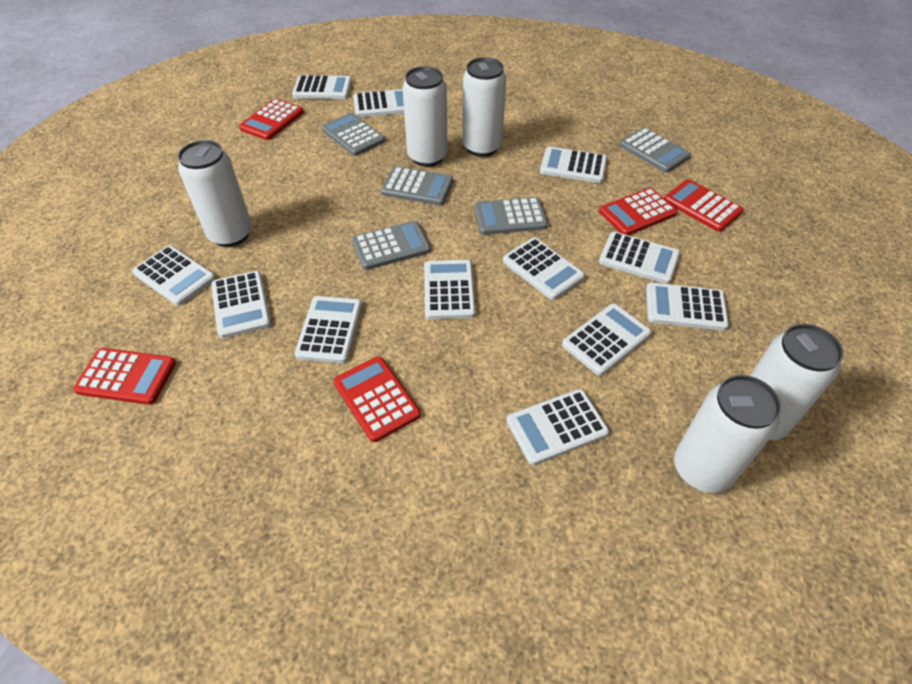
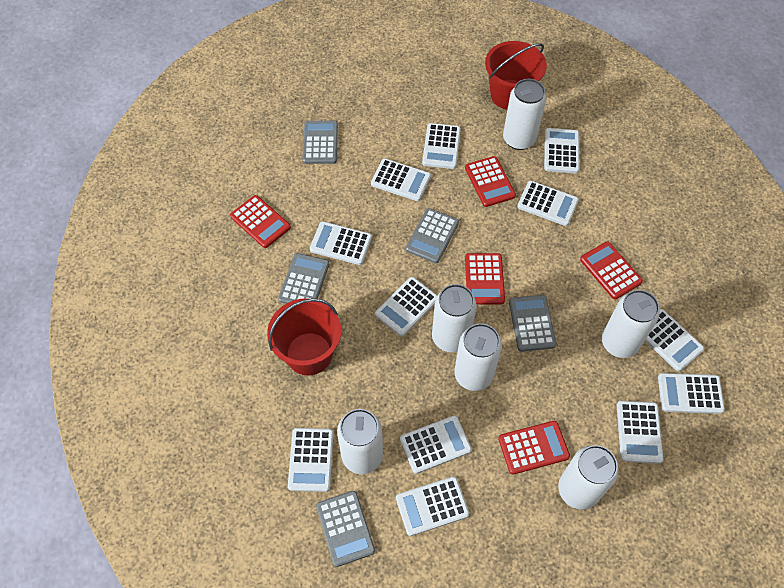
red bucket: 0 -> 2
white can: 5 -> 6

